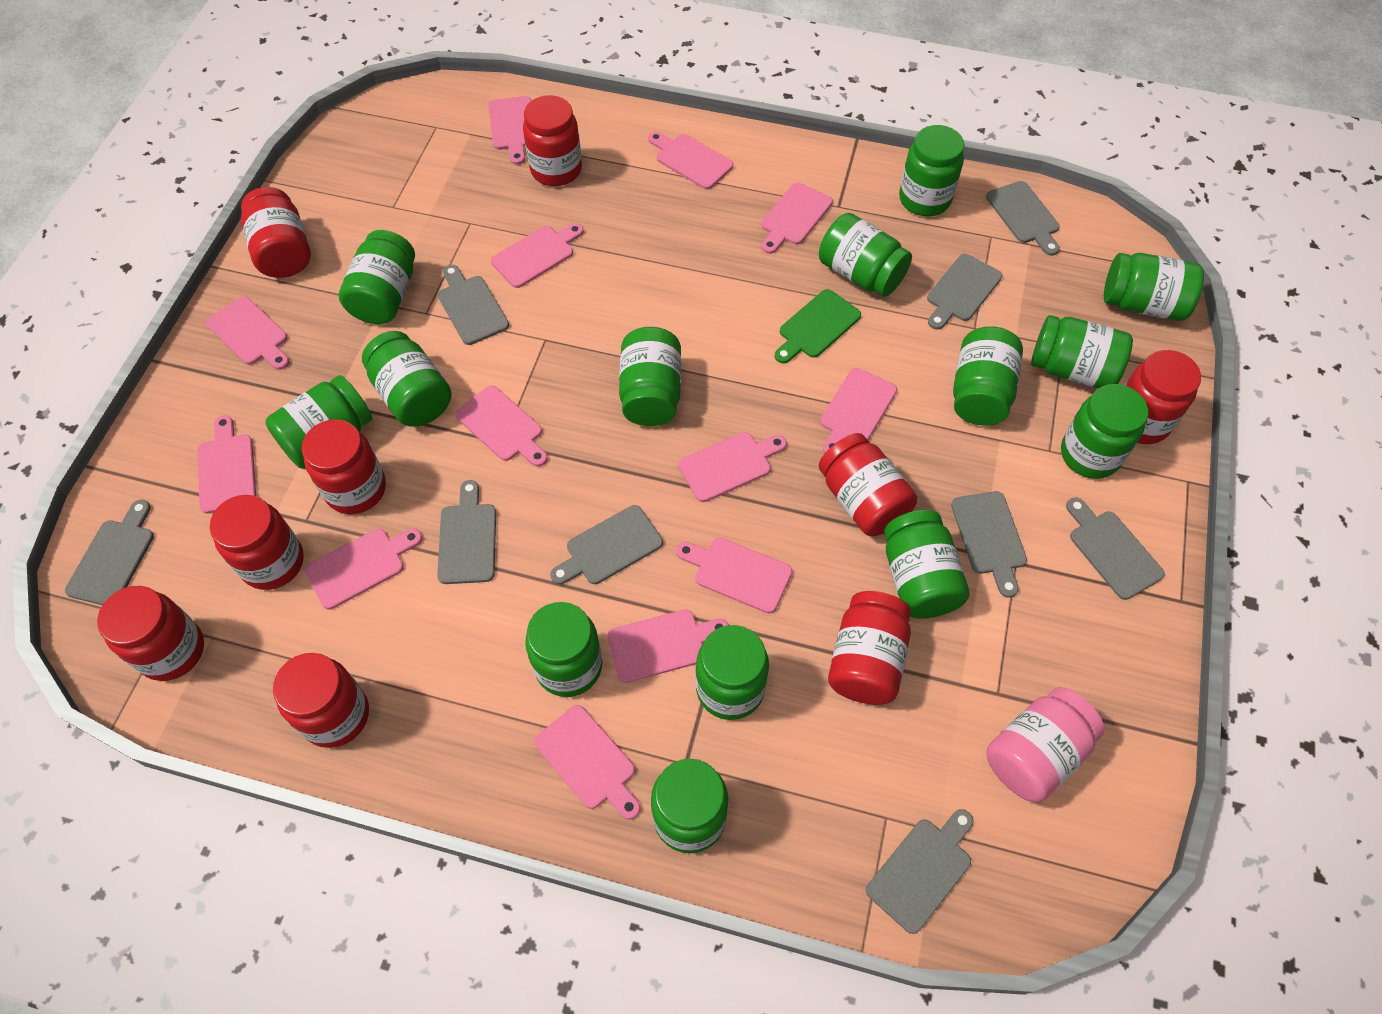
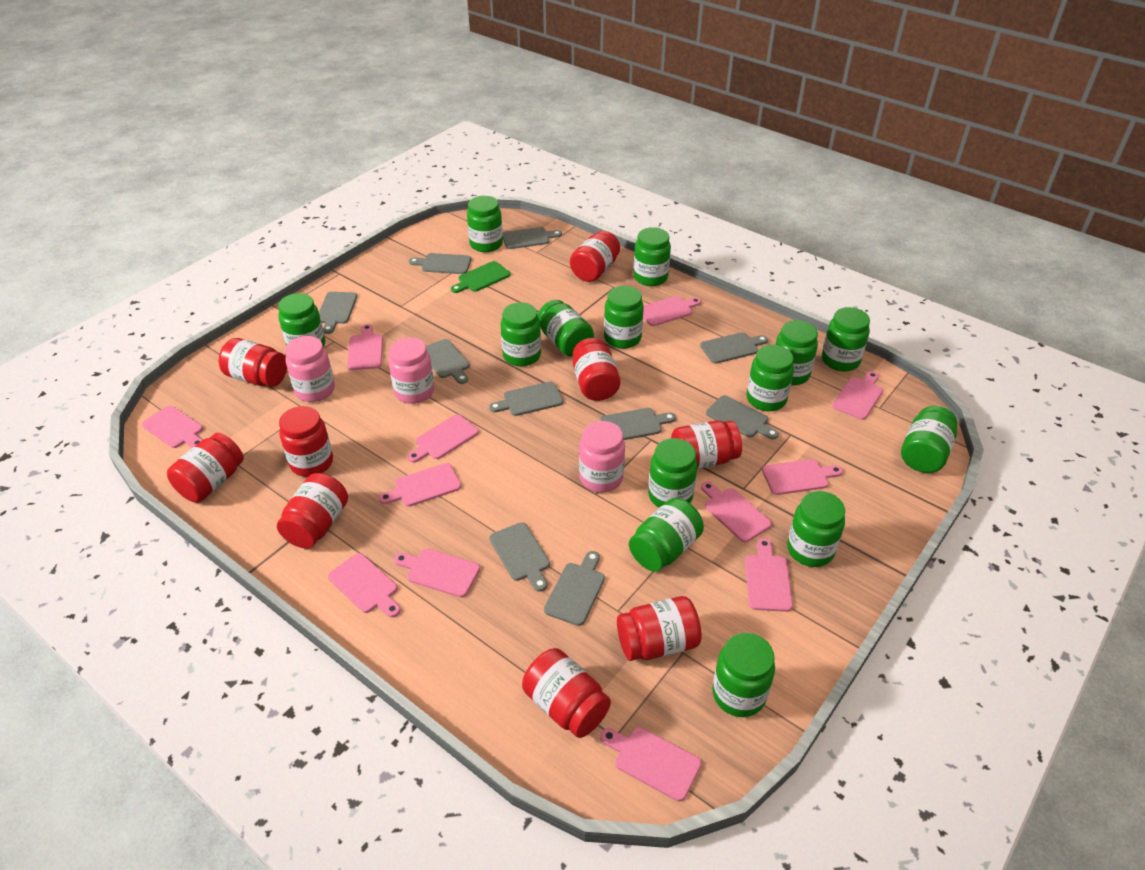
grey cutting board: 9 -> 10
pink cutting board: 13 -> 12
pink jar: 1 -> 3

